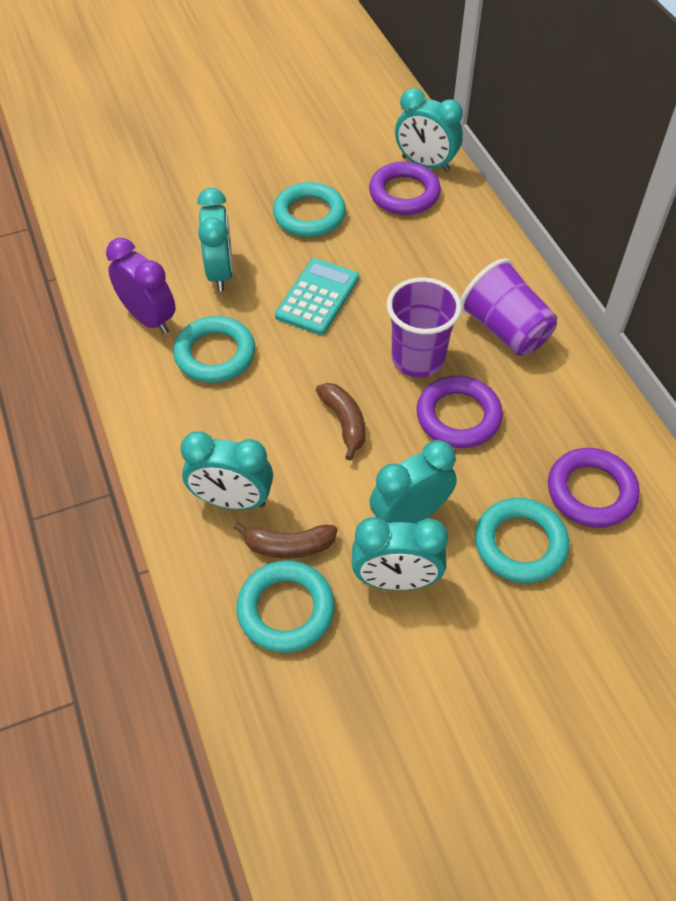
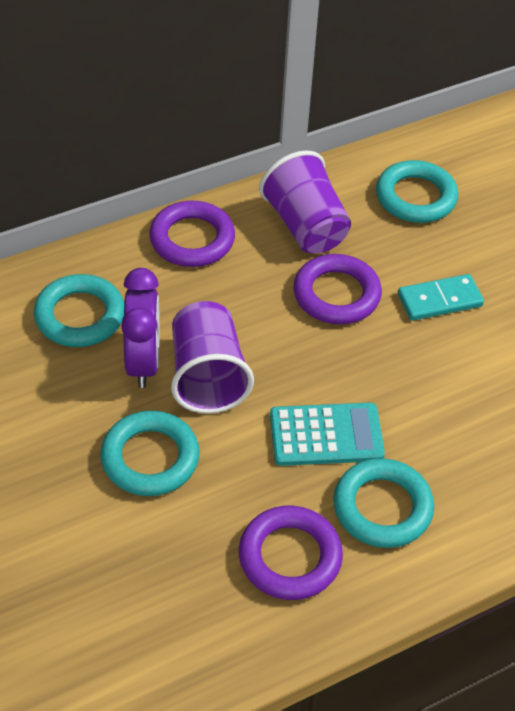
brown banana: 2 -> 0
turquoise clock: 5 -> 0
turquoise domino: 0 -> 1

